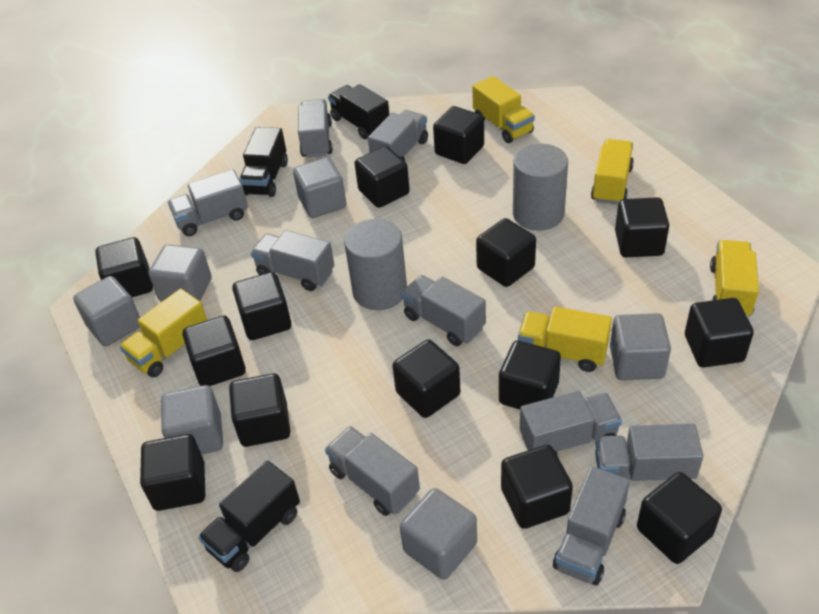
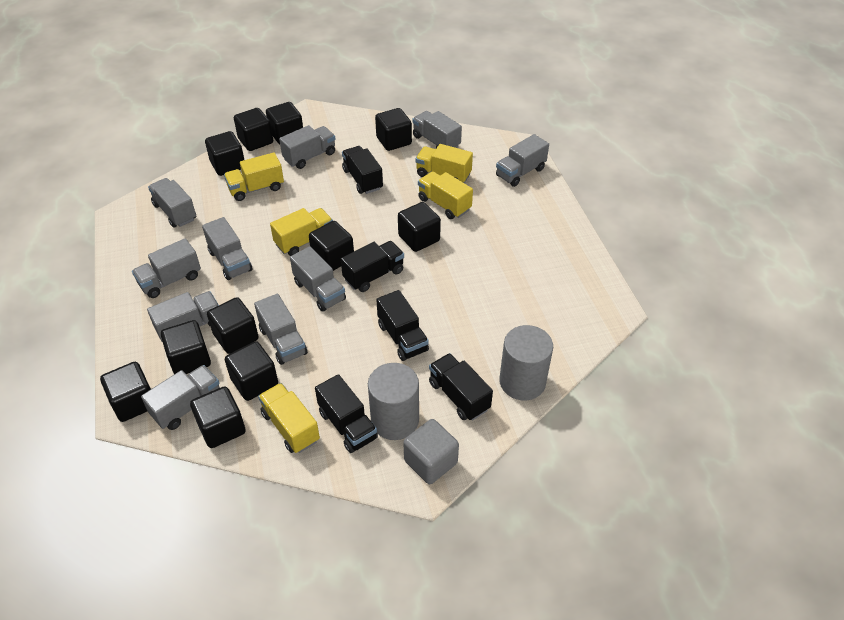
black cube: 14 -> 11
black truck: 3 -> 5
grey cube: 6 -> 1
grey truck: 9 -> 10

